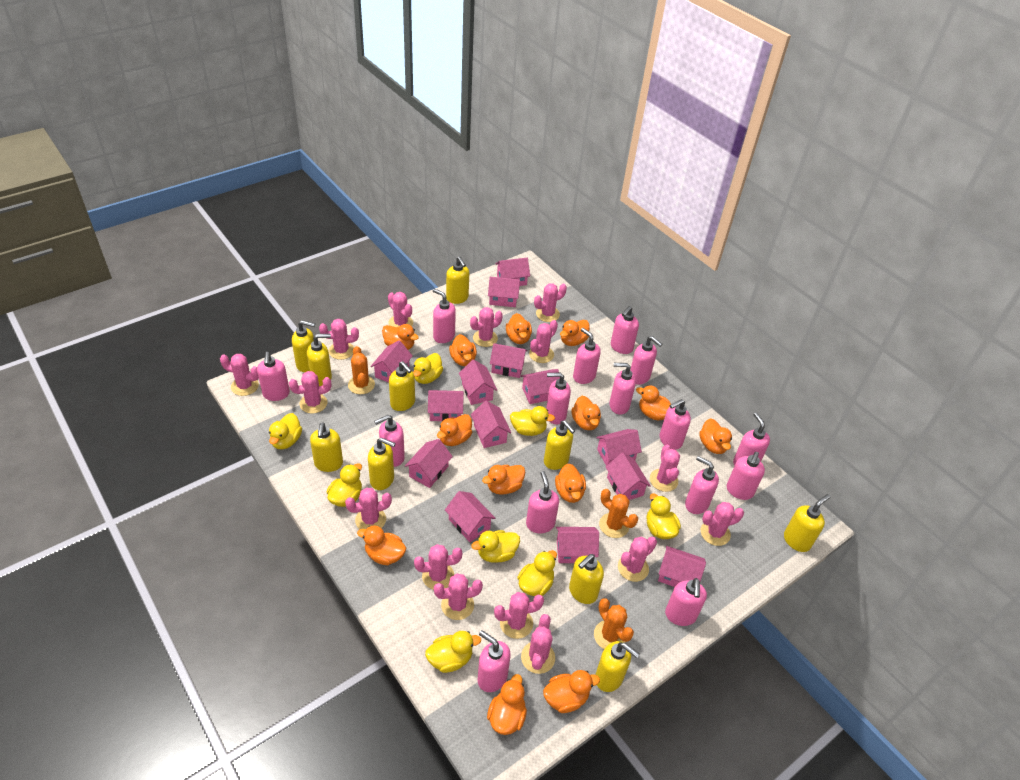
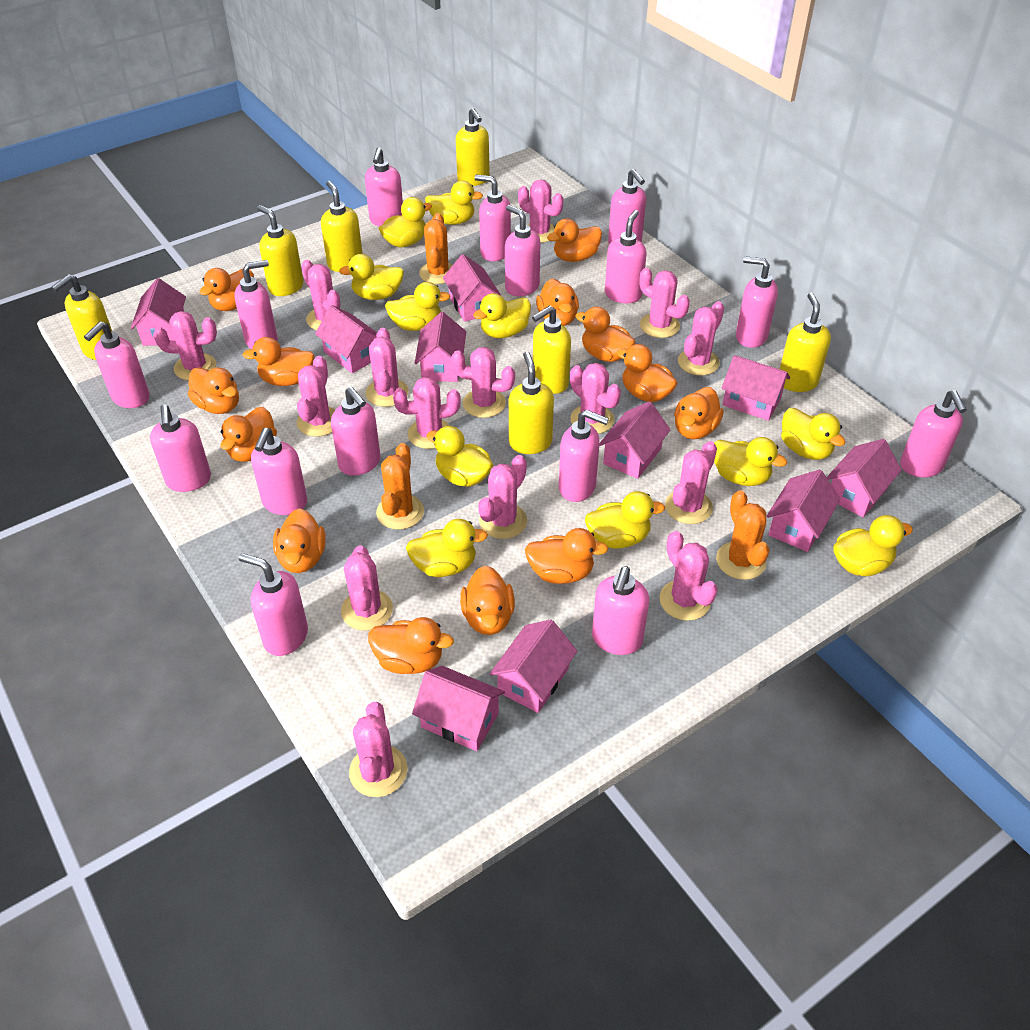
pink house: 14 -> 10
yellow duck: 8 -> 11
yellow soap dispenser: 10 -> 7

